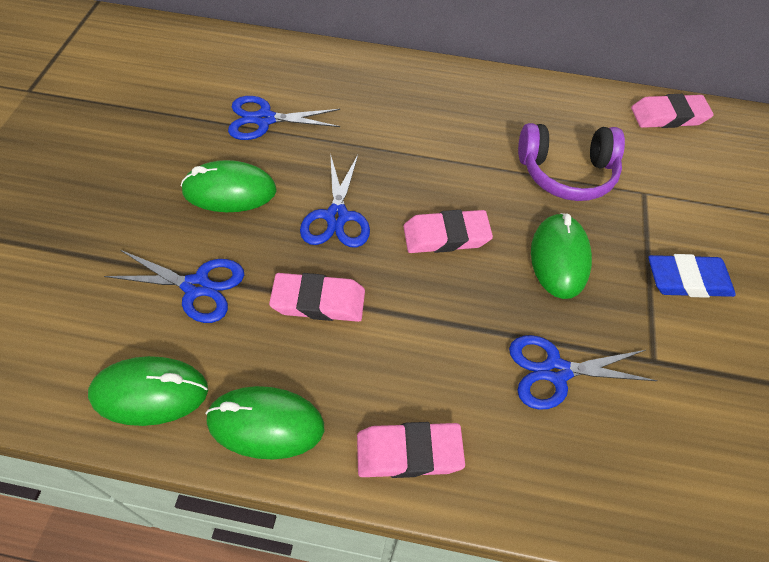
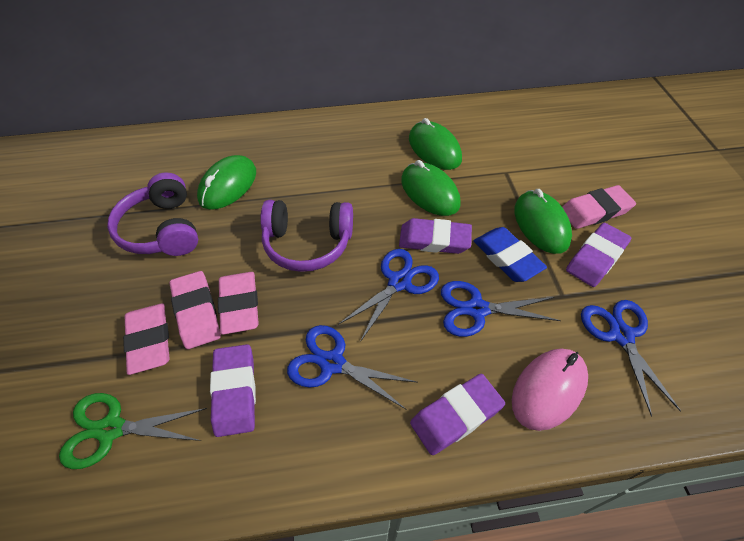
green scissors: 0 -> 1
pink mouse: 0 -> 1
purple eraser: 0 -> 4
purple headphones: 1 -> 2

